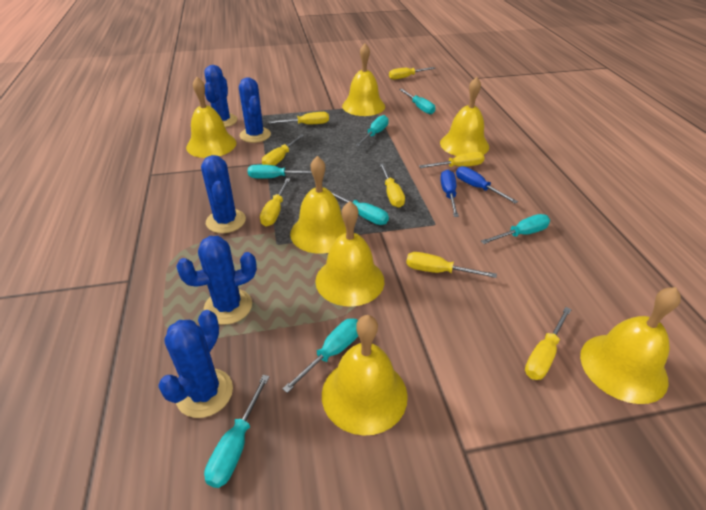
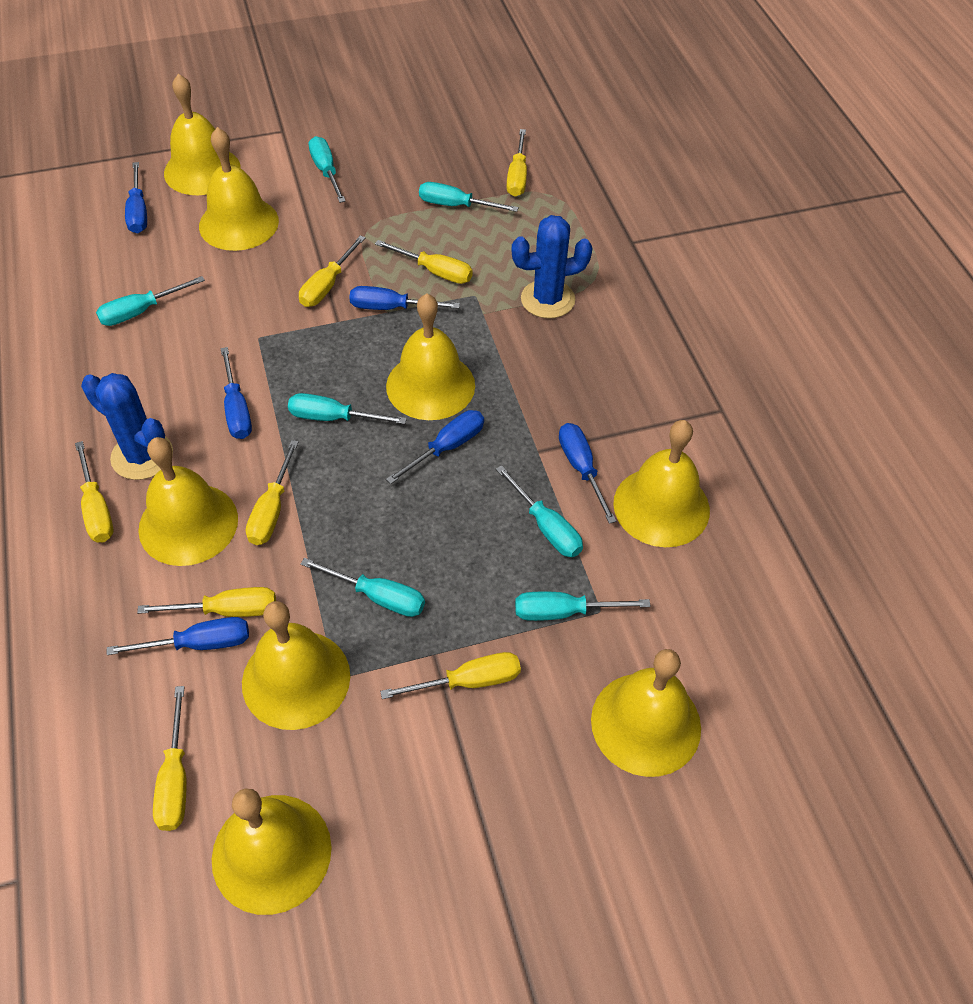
blue cactus: 5 -> 2
blue screwdriver: 2 -> 6
yellow bell: 7 -> 8

